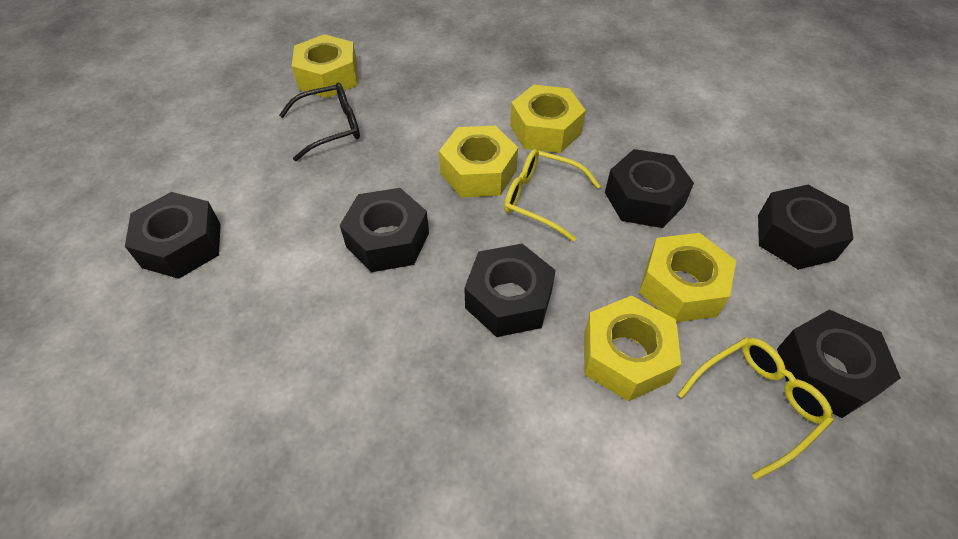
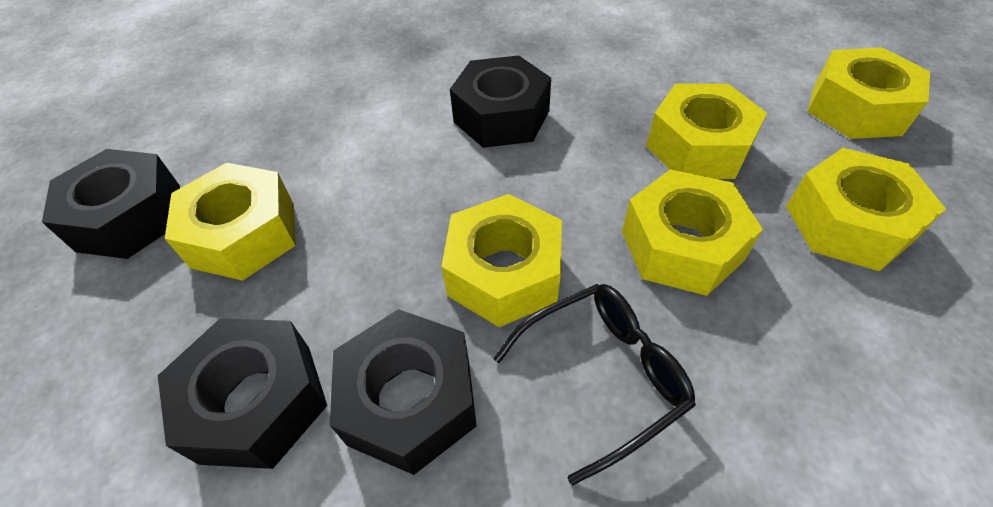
black nut: 6 -> 4
yellow glasses: 2 -> 0
yellow nut: 5 -> 6

